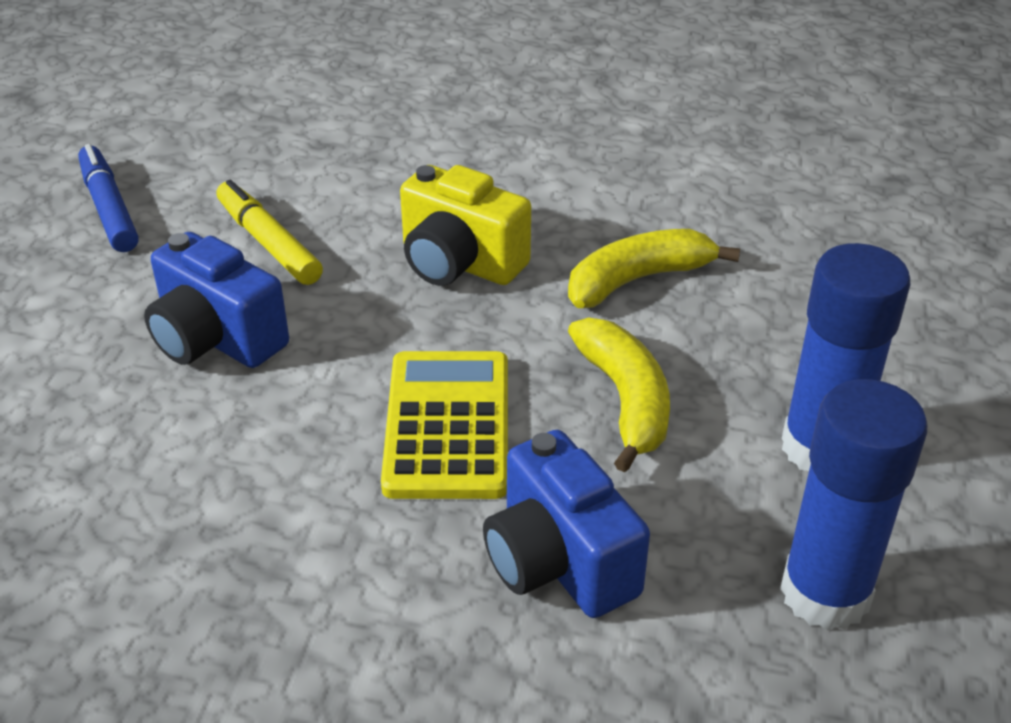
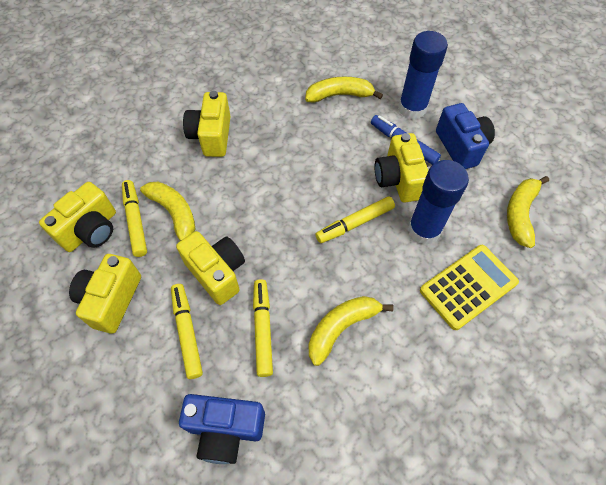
yellow banana: 2 -> 4
yellow camera: 1 -> 5
yellow marker: 1 -> 4

